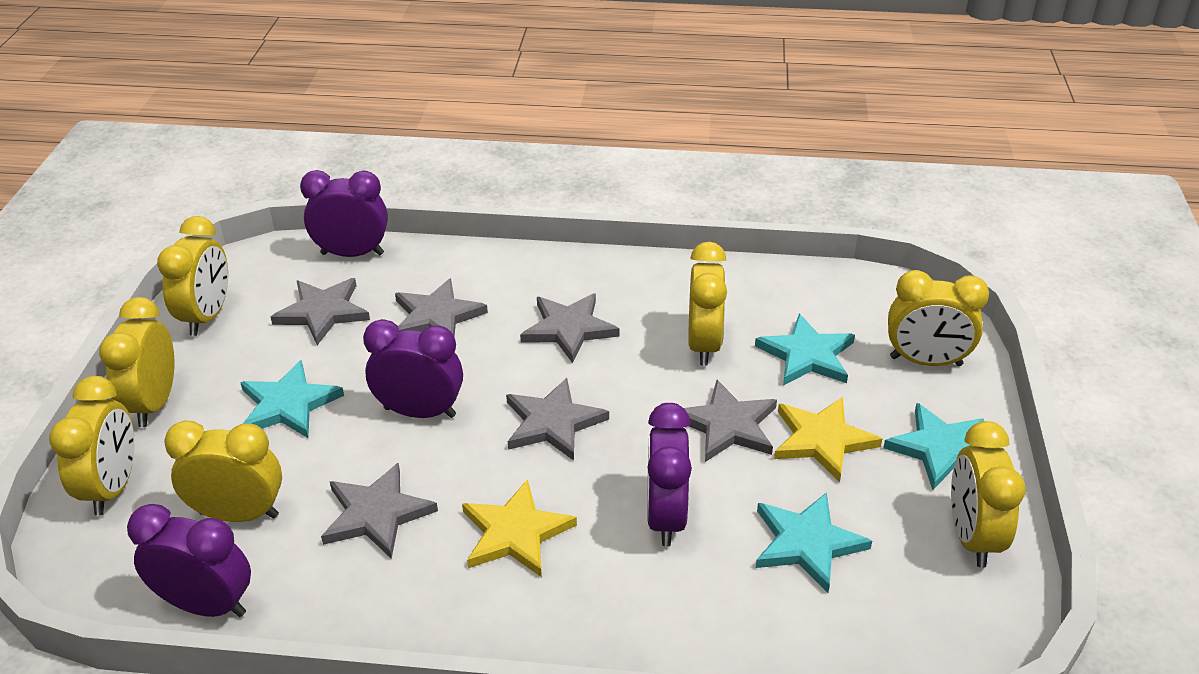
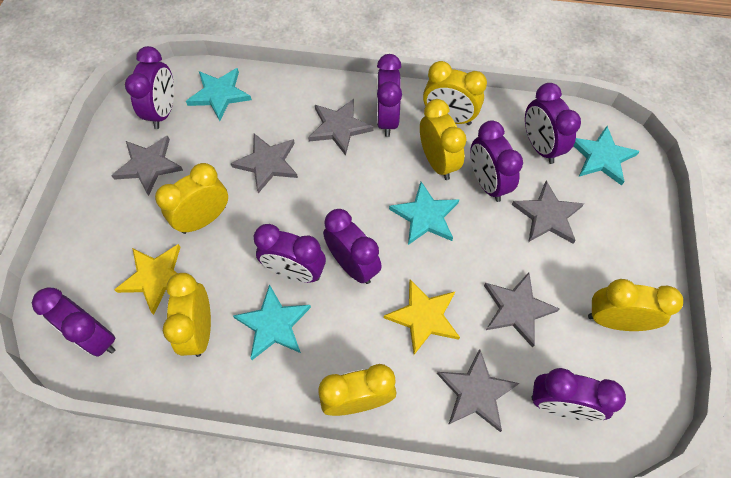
purple clock: 4 -> 8
yellow clock: 7 -> 6

